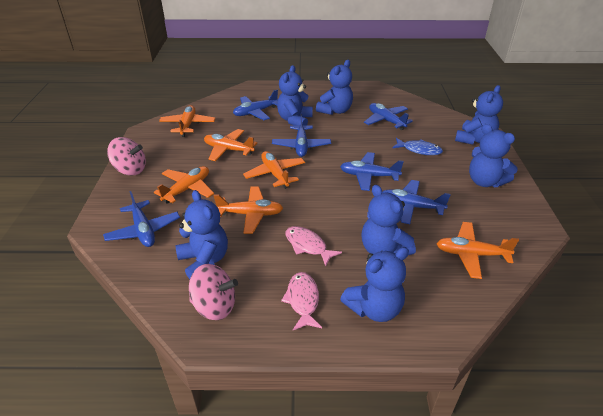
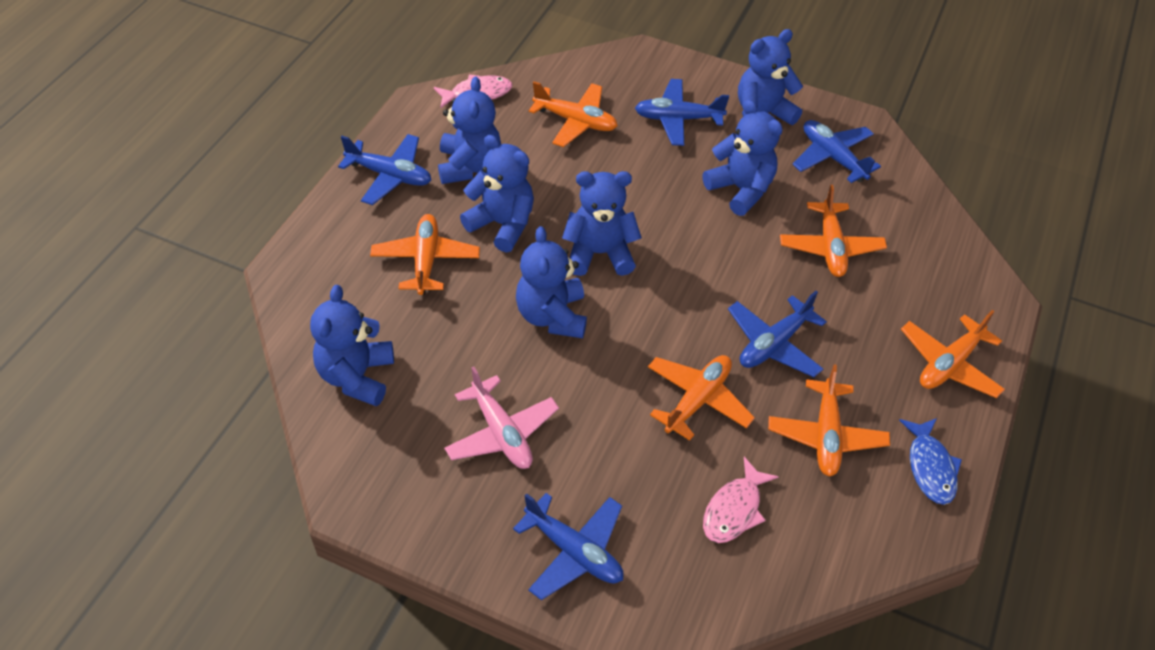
blue plane: 6 -> 5
pink plane: 0 -> 1
pink spinning top: 2 -> 0

